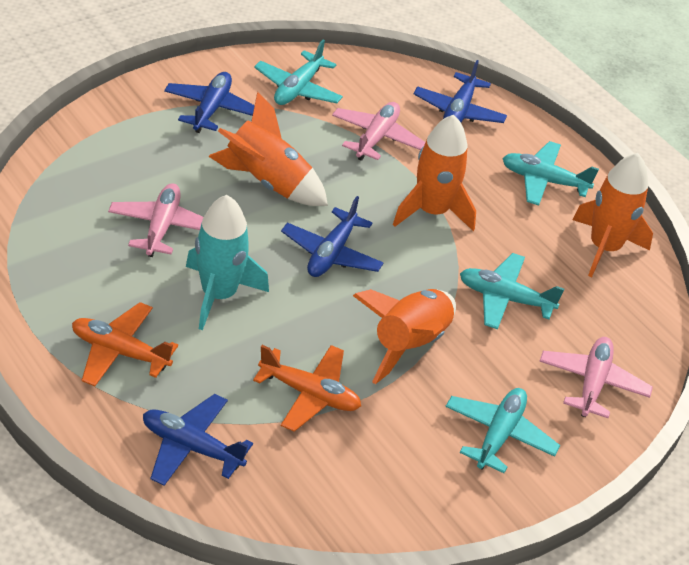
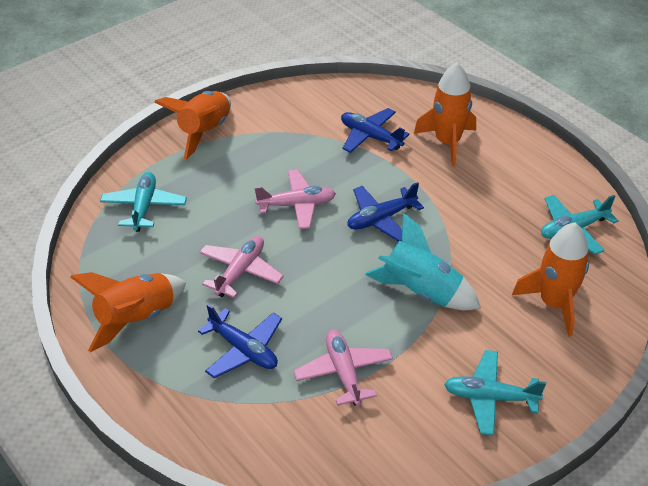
blue plane: 4 -> 3
orange plane: 2 -> 0
turquoise plane: 4 -> 3

